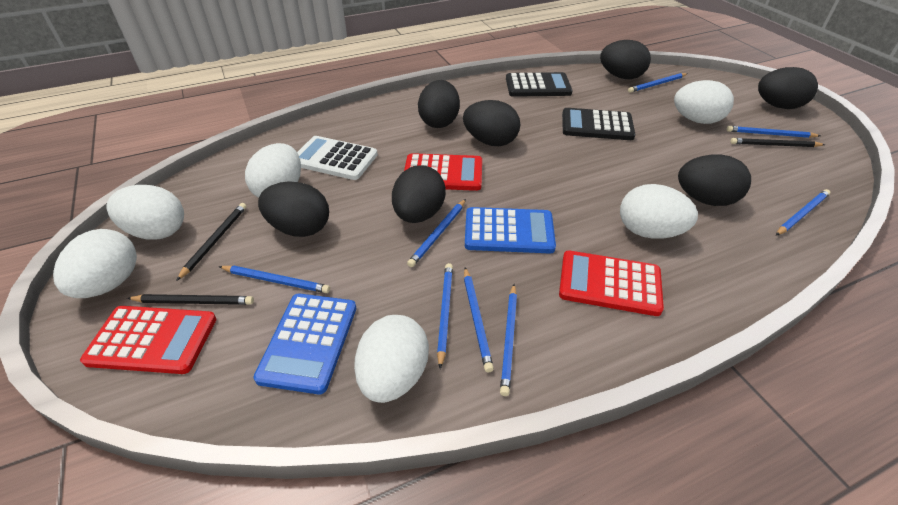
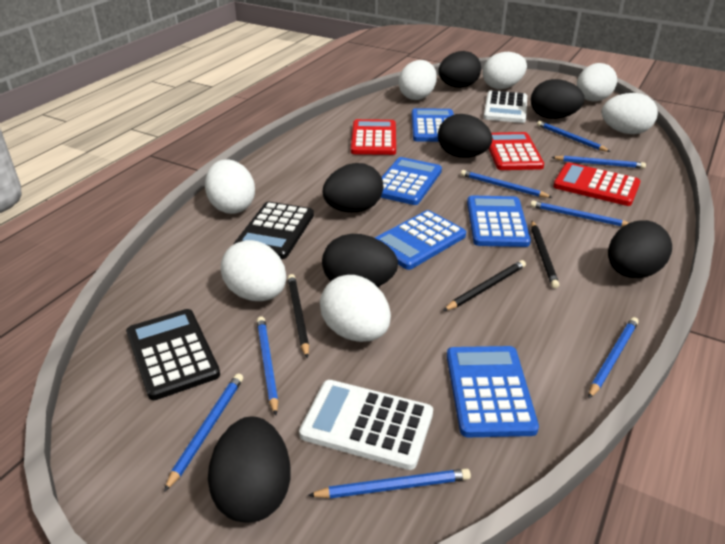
blue calculator: 2 -> 5
white calculator: 1 -> 2
white egg: 6 -> 7

